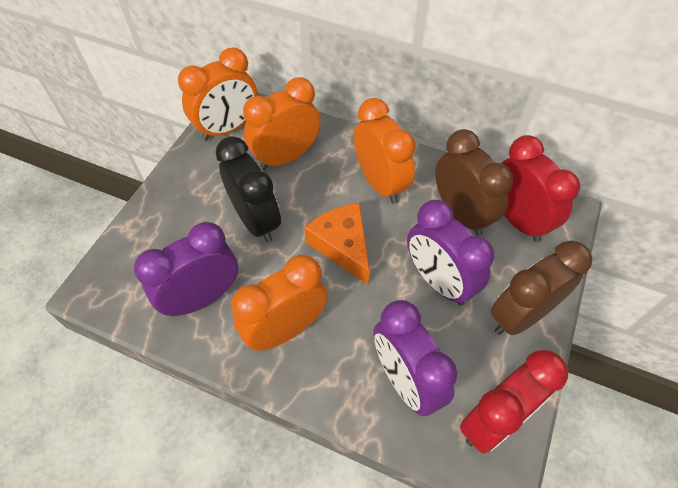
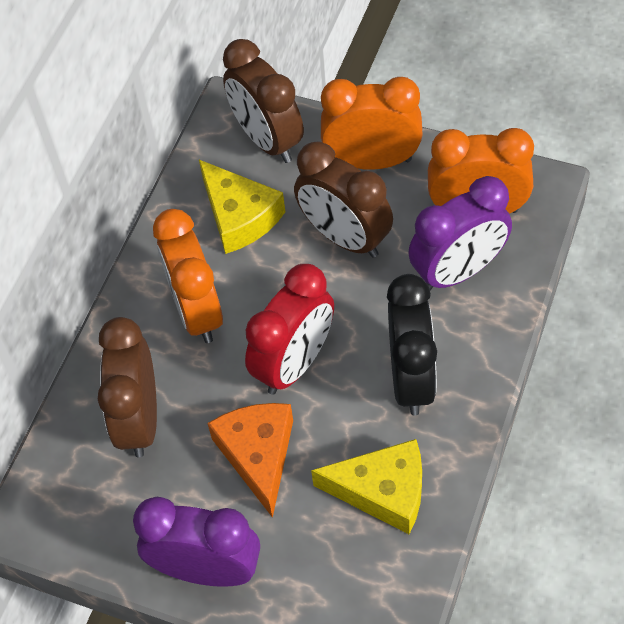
brown clock: 2 -> 3
orange clock: 4 -> 3
purple clock: 3 -> 2
red clock: 2 -> 1
yellow cheese: 0 -> 2

